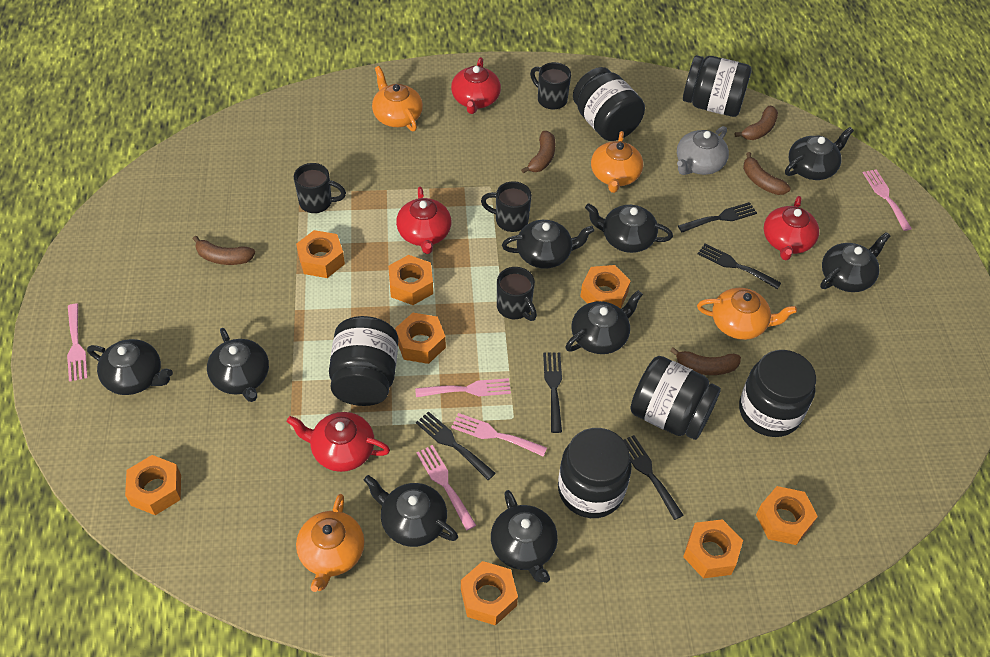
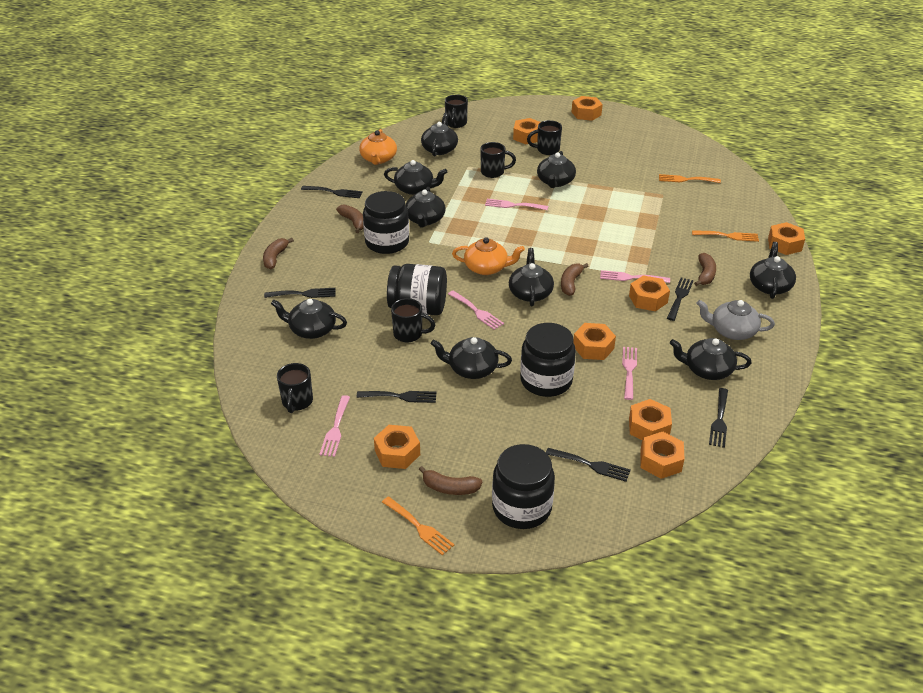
black fork: 5 -> 6
black jar: 6 -> 4
black mug: 4 -> 5
orange fork: 0 -> 3
orange teapot: 4 -> 2
red teapot: 4 -> 0

